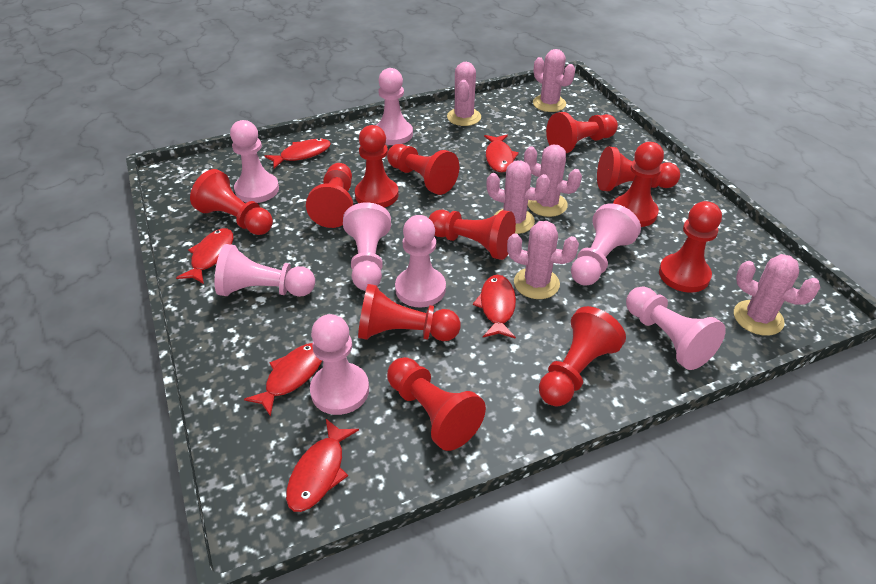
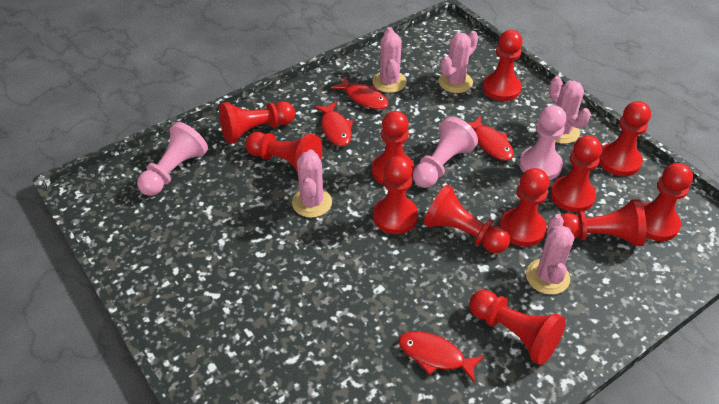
pink cactus: 6 -> 5
pink pawn: 8 -> 3
red fish: 6 -> 4

